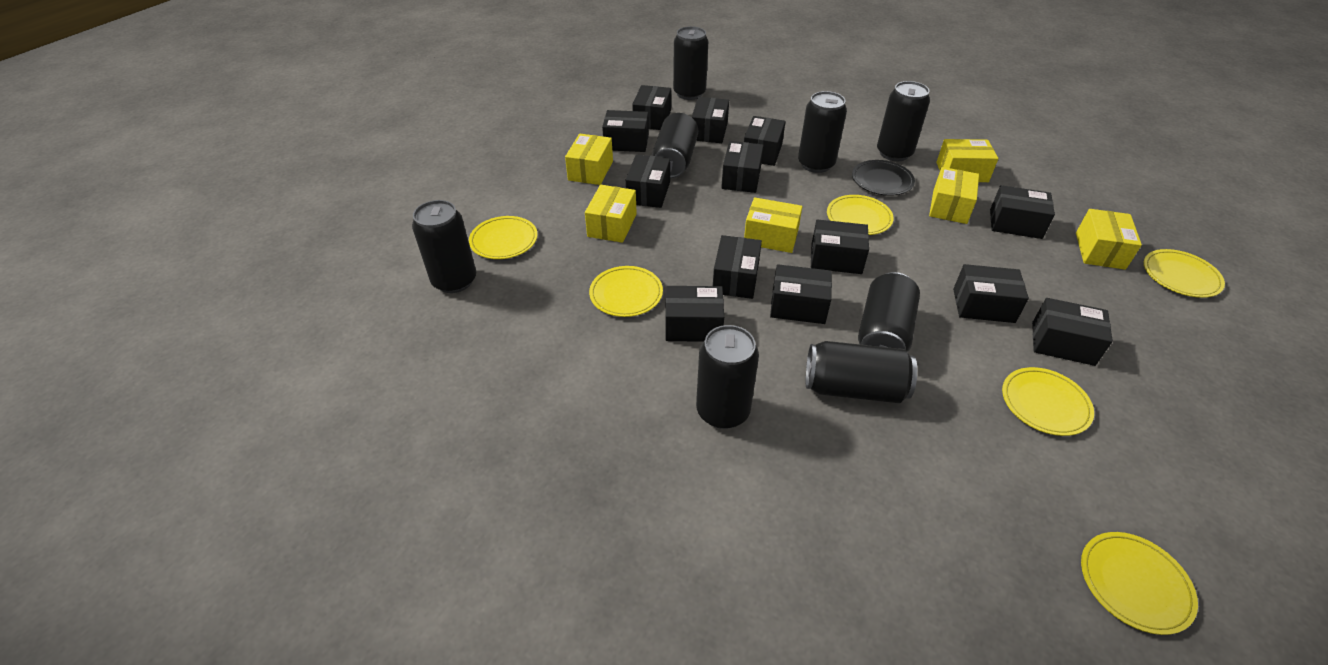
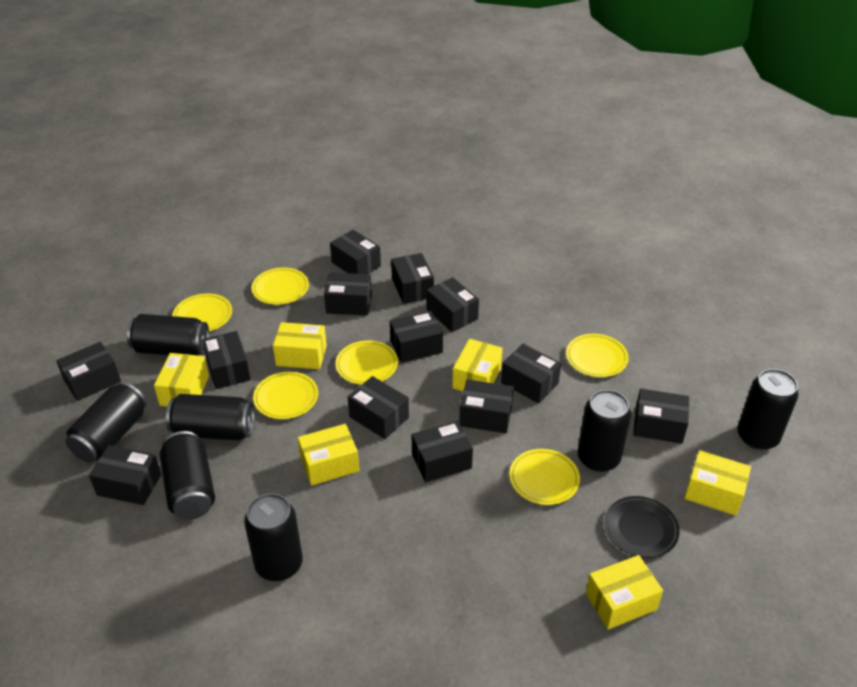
black can: 8 -> 7

